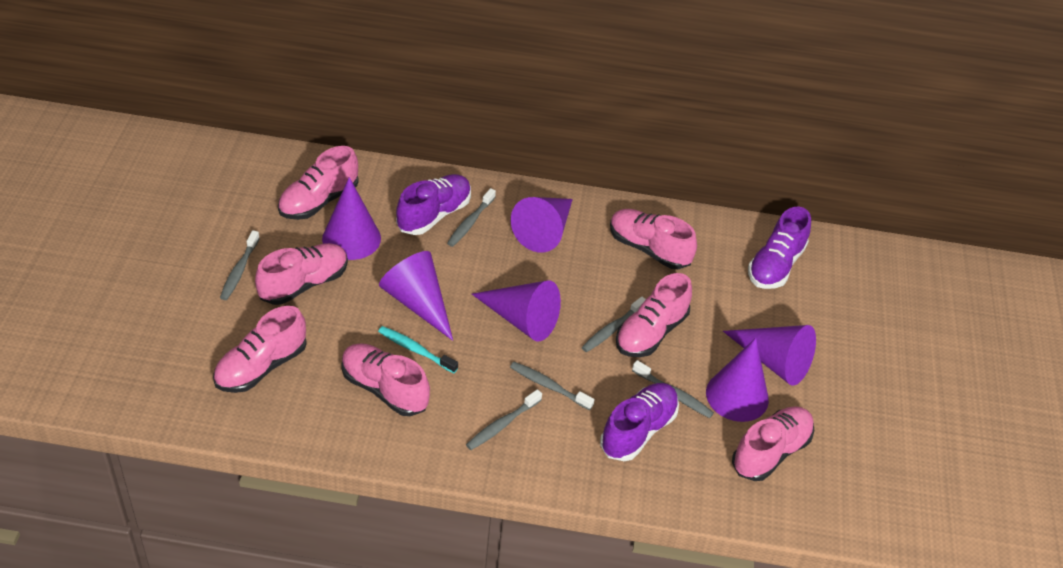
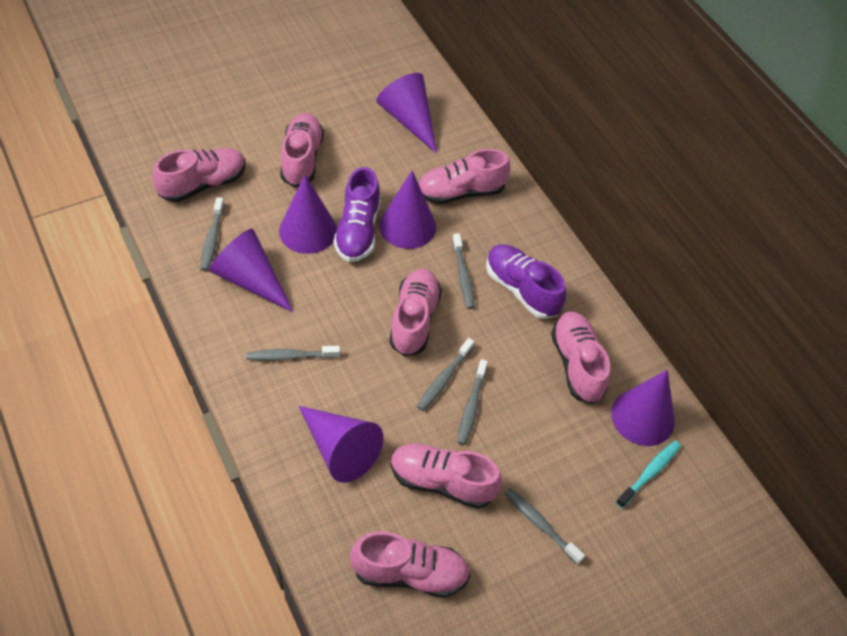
purple shoe: 3 -> 2

